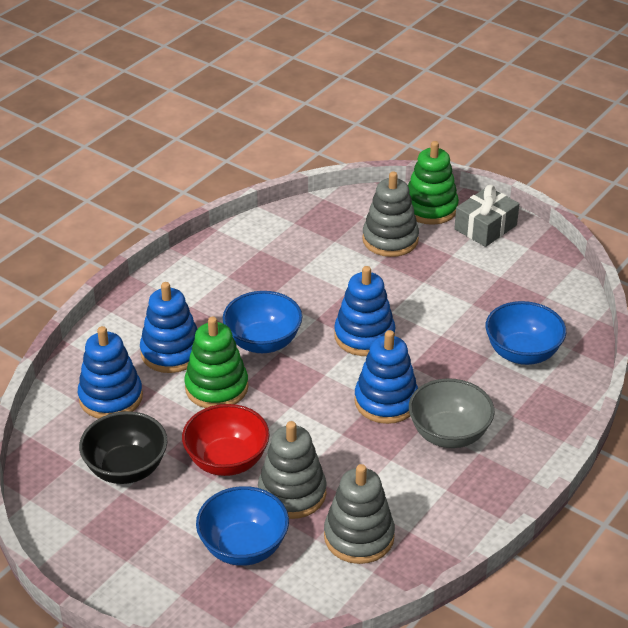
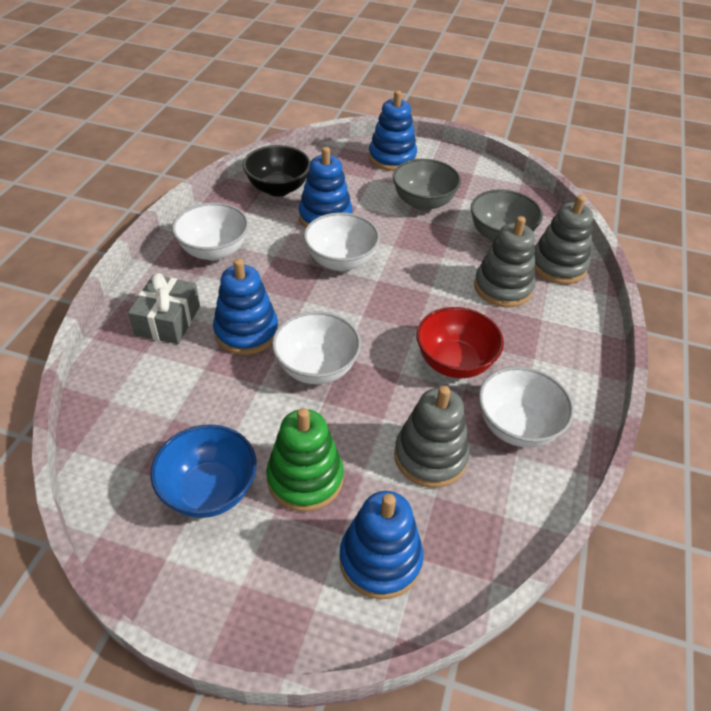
blue bowl: 3 -> 1
green stacking toy: 2 -> 1
grey bowl: 1 -> 2
white bowl: 0 -> 4

